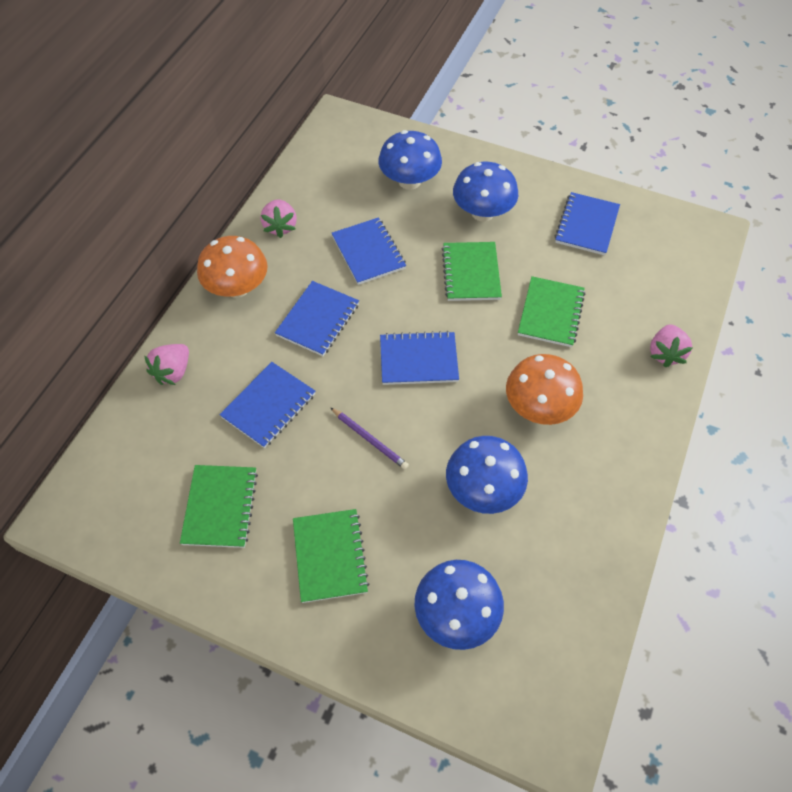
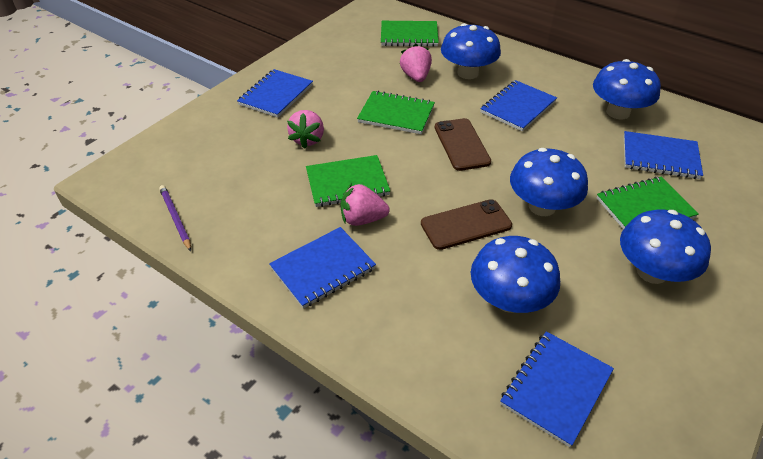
blue mushroom: 4 -> 5
brown phone: 0 -> 2
orange mushroom: 2 -> 0

